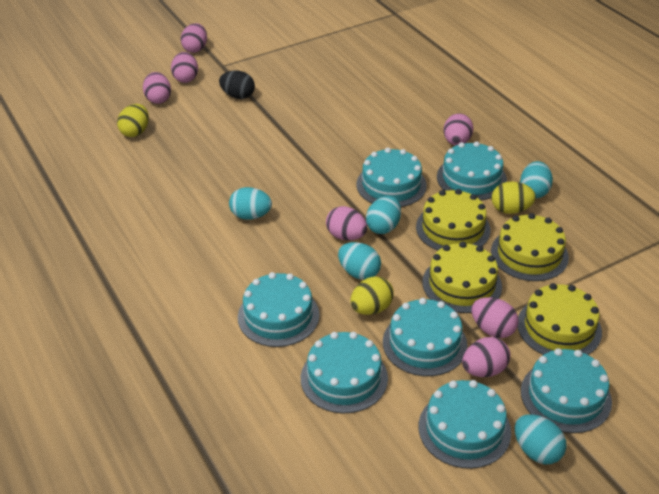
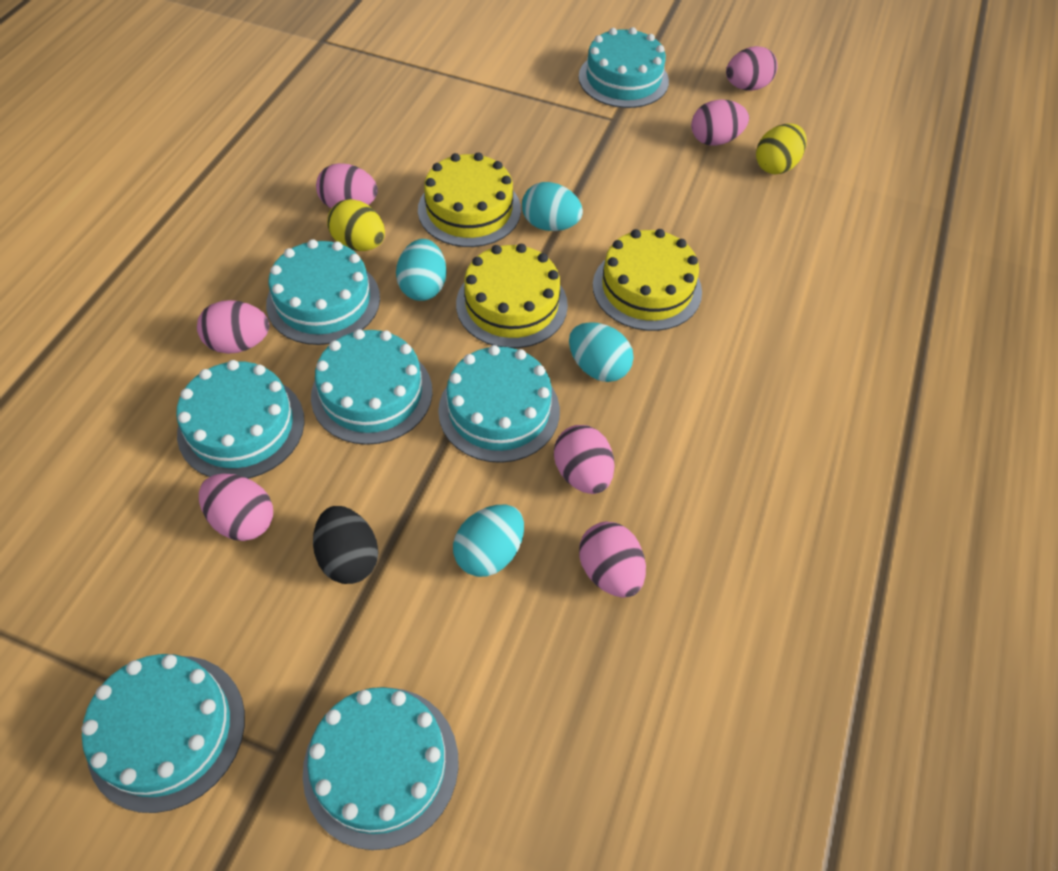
turquoise egg: 5 -> 4
yellow cake: 4 -> 3
yellow egg: 3 -> 2

